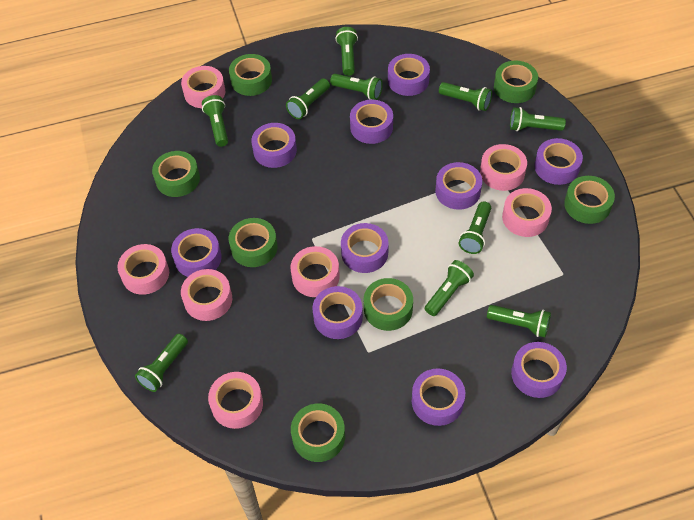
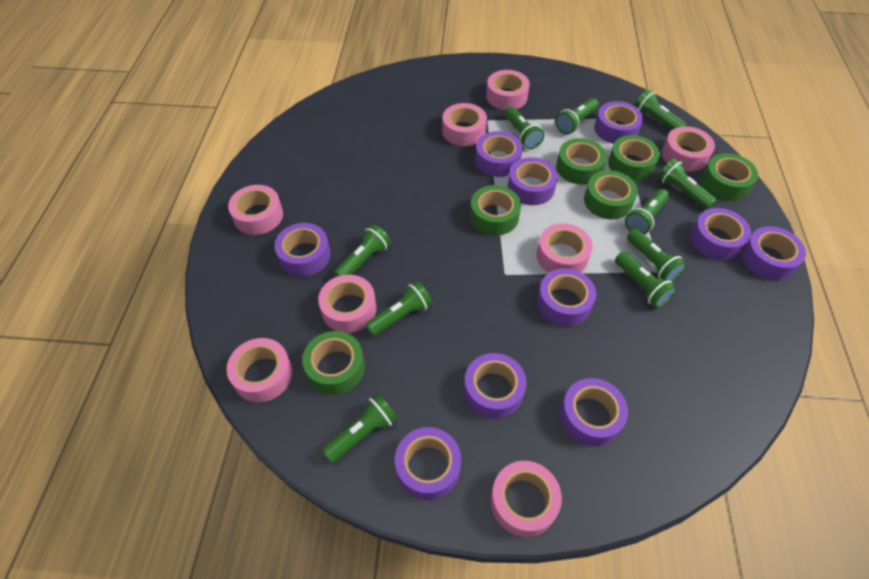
green tape: 7 -> 6
pink tape: 7 -> 8

